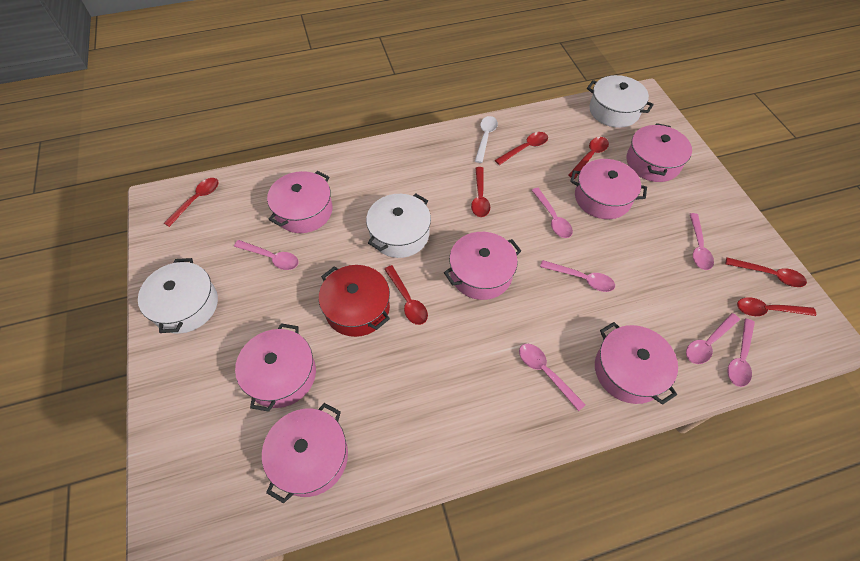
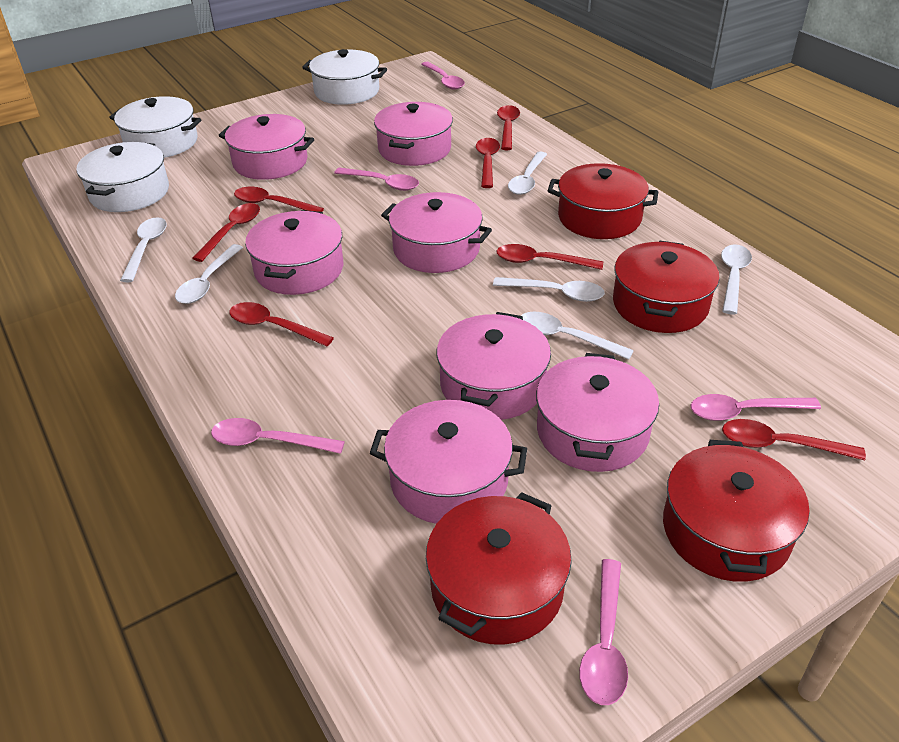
pink spoon: 7 -> 5
red pot: 1 -> 4
white spoon: 1 -> 6

